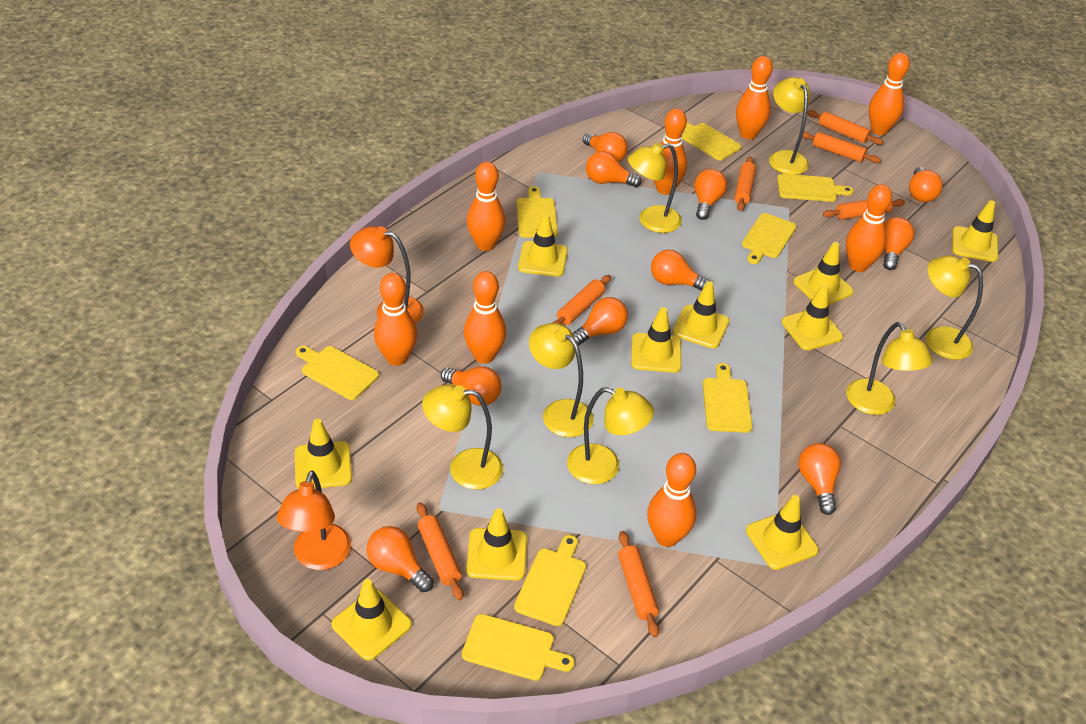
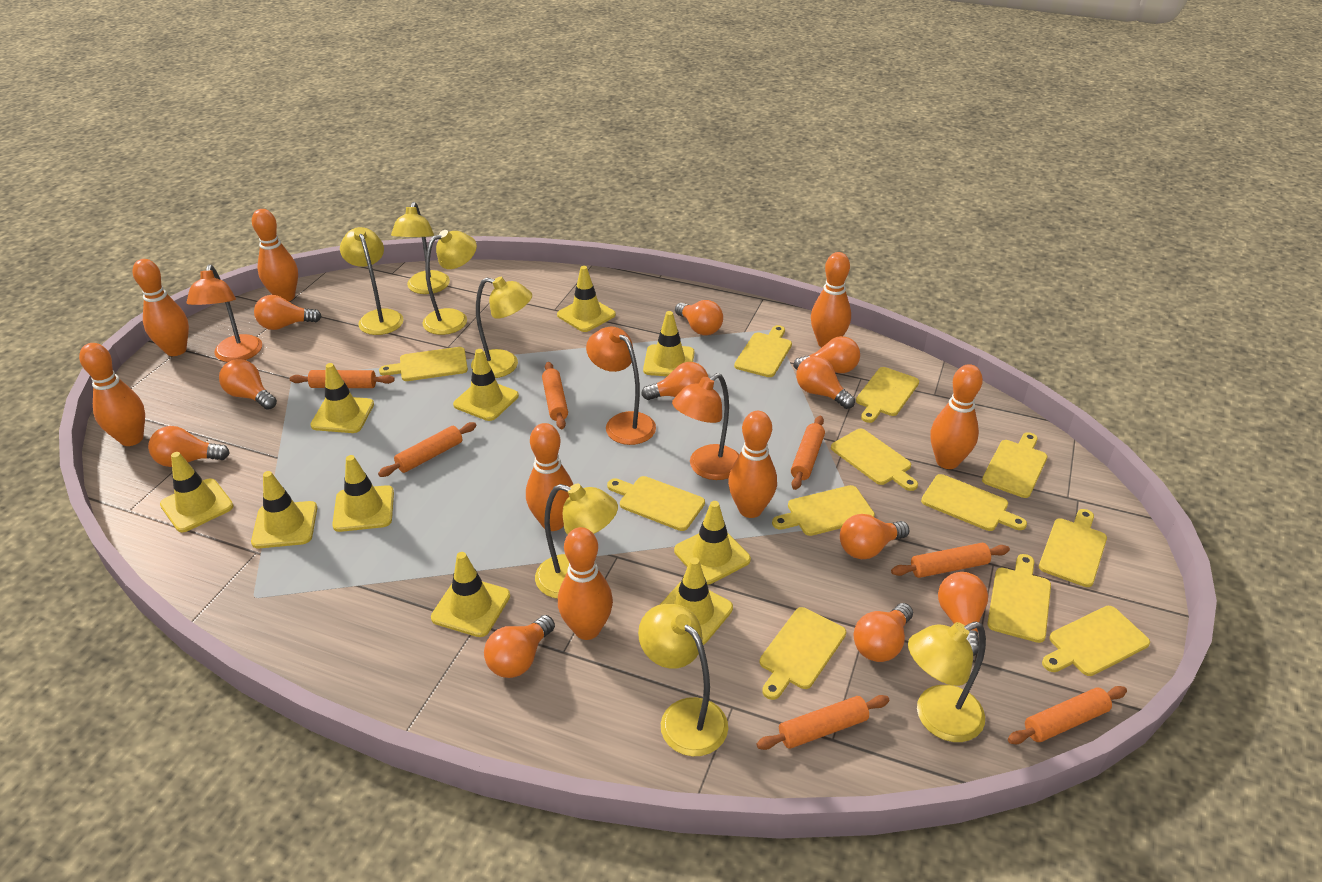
orange lamp: 2 -> 3
orange light bulb: 10 -> 11
yellow cutting board: 8 -> 12

